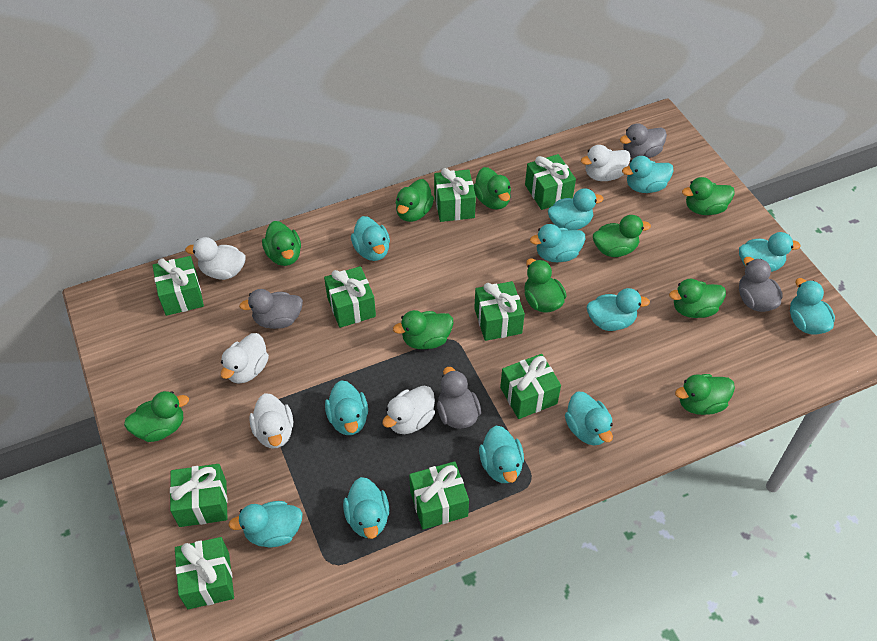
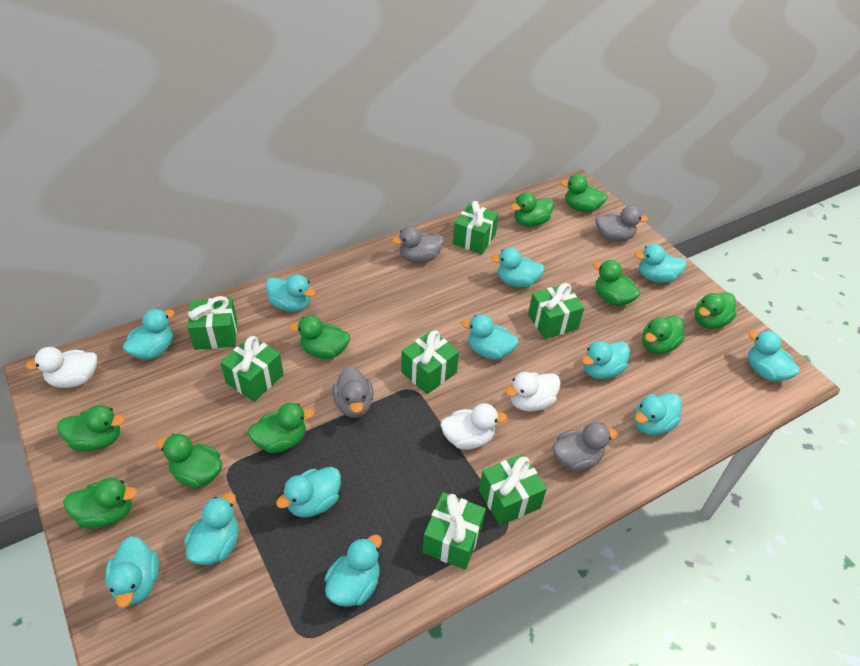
green gift: 9 -> 7
white duck: 5 -> 3

